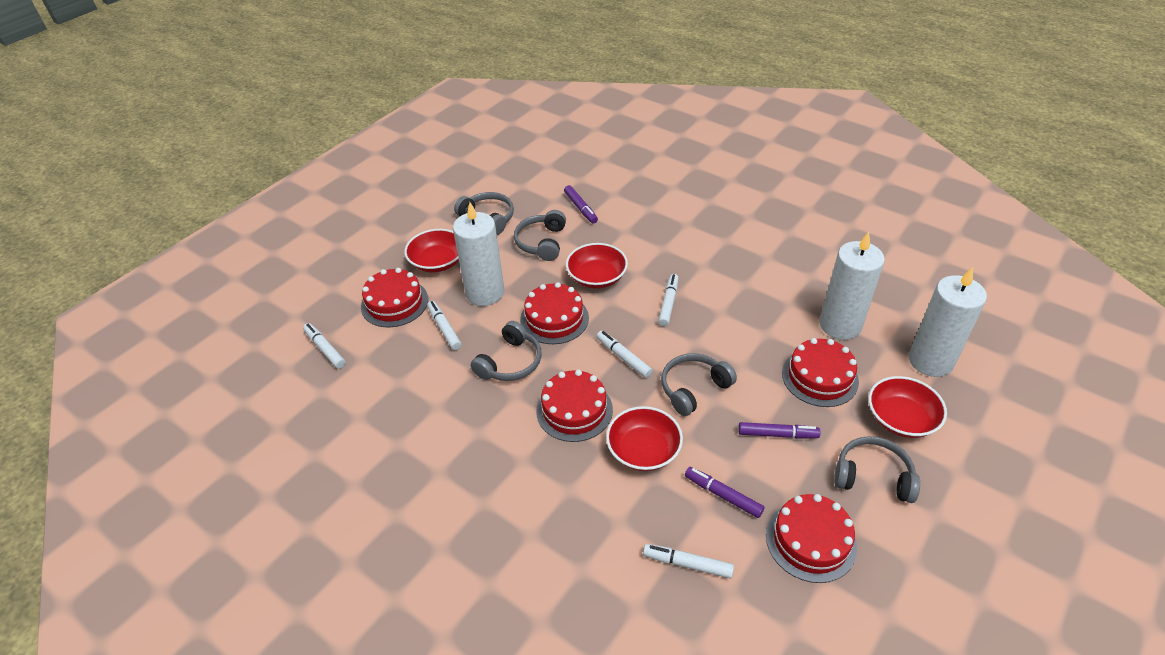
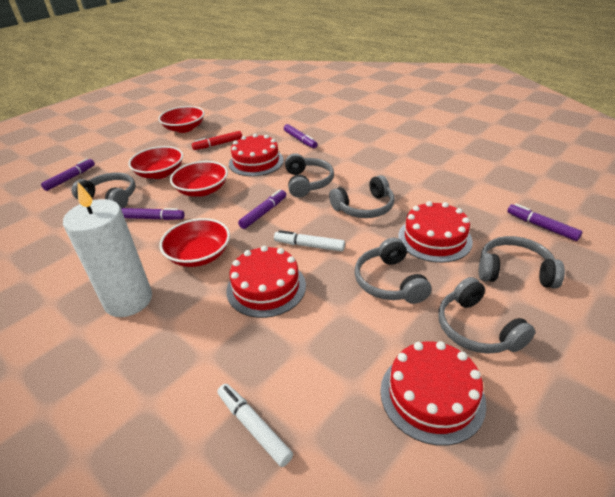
grey headphones: 5 -> 6
purple marker: 3 -> 5
red cake: 5 -> 4
red marker: 0 -> 1
white candle: 3 -> 1
white marker: 5 -> 2

